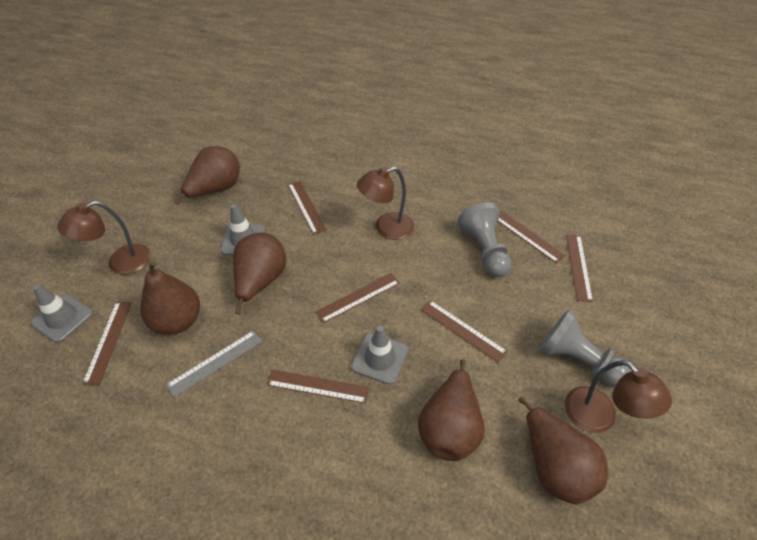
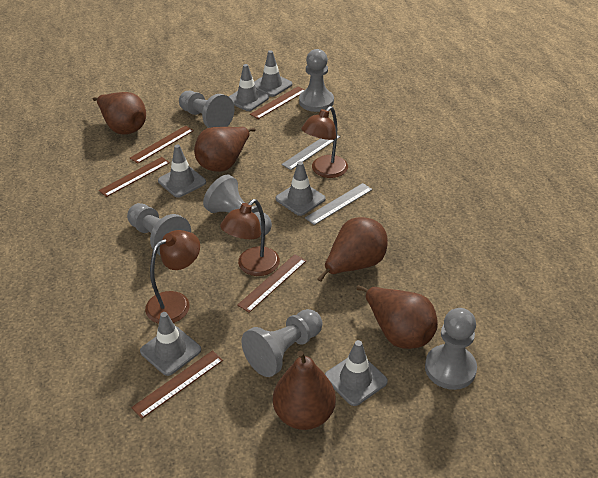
brown ruler: 7 -> 5
grey pawn: 2 -> 6
grey ruler: 1 -> 2
grey traffic cone: 3 -> 6

